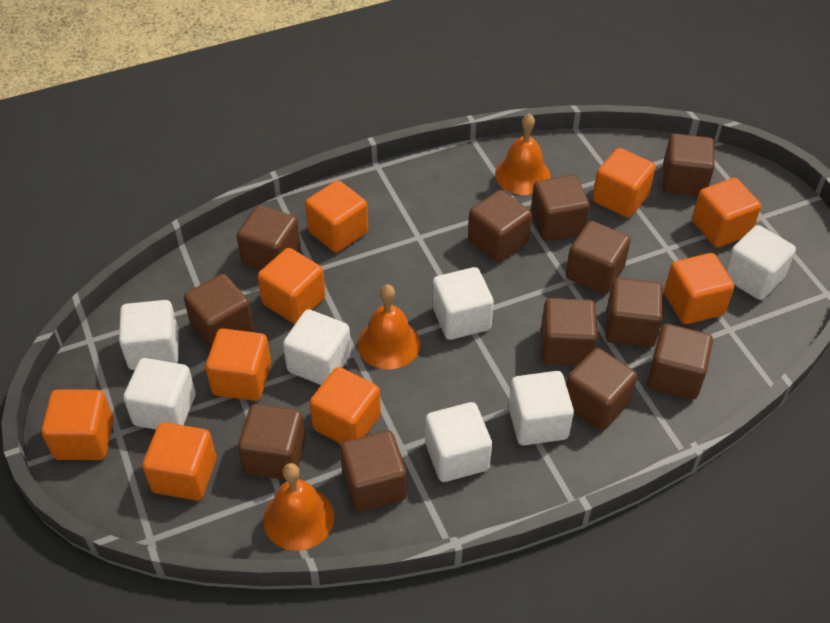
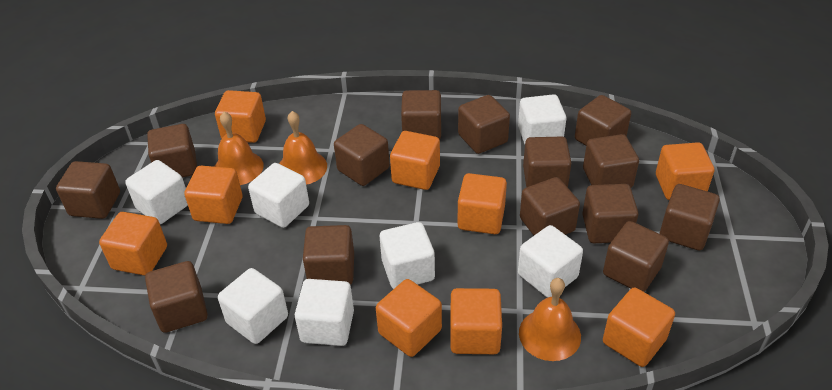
brown cube: 12 -> 14

